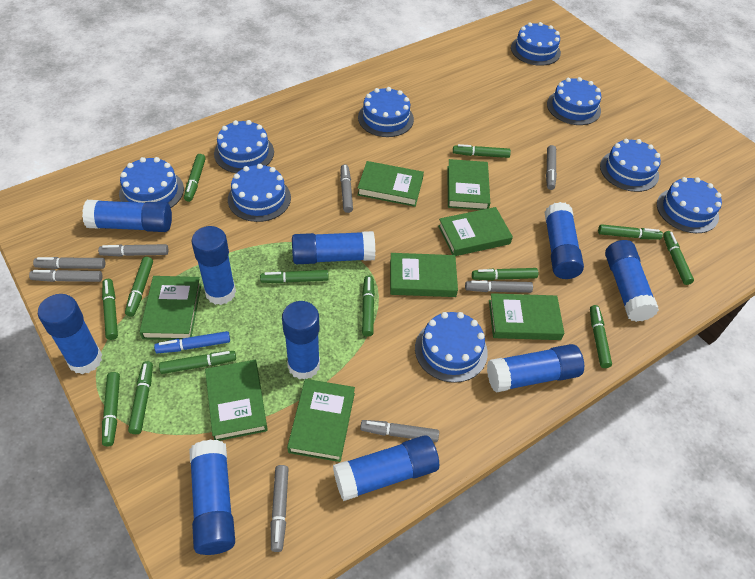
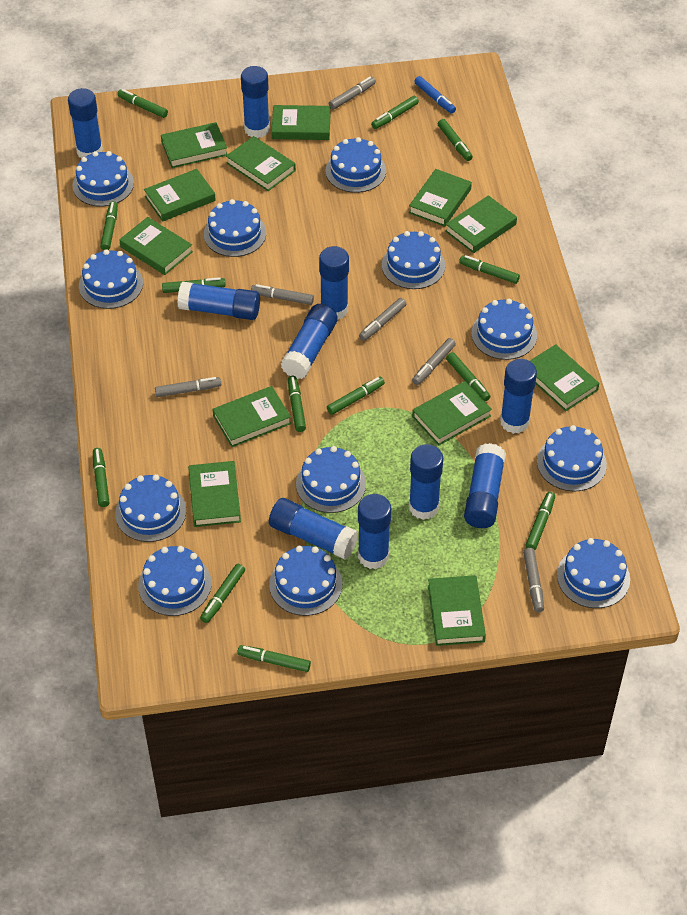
blue cake: 9 -> 12
green book: 8 -> 12
grey marker: 8 -> 6

